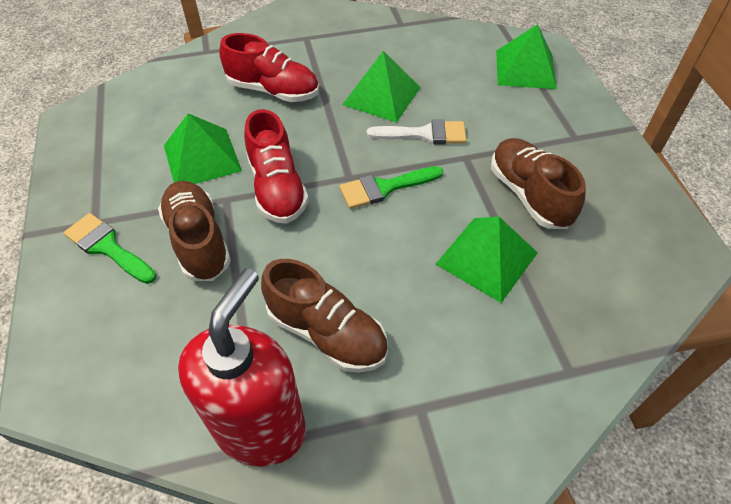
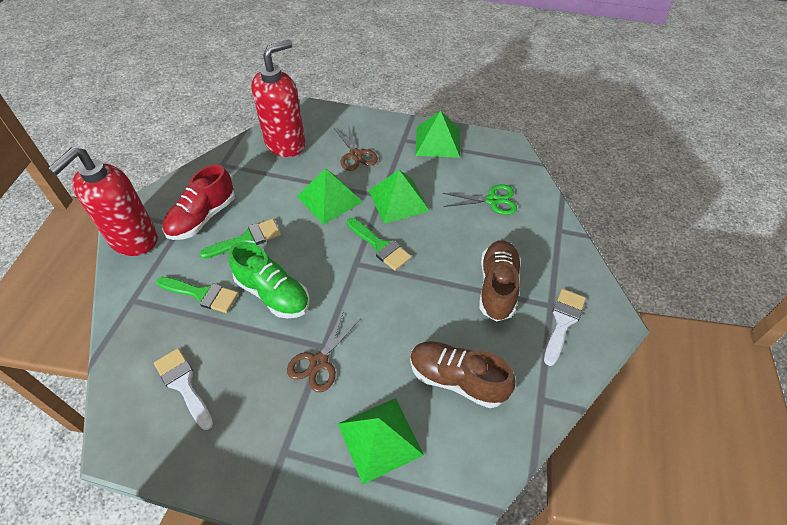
brown scissors: 0 -> 2
brown shoe: 3 -> 2
green brush: 2 -> 3
green scissors: 0 -> 1
green shoe: 0 -> 1
red shoe: 2 -> 1
red soap dispenser: 1 -> 2
white brush: 1 -> 2

